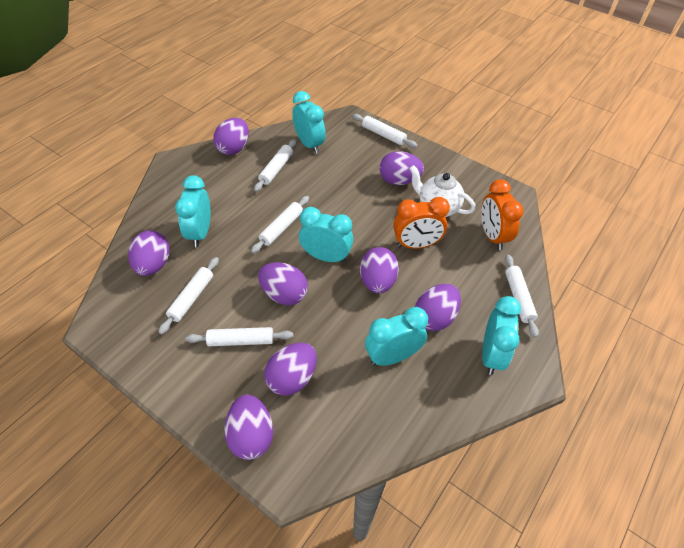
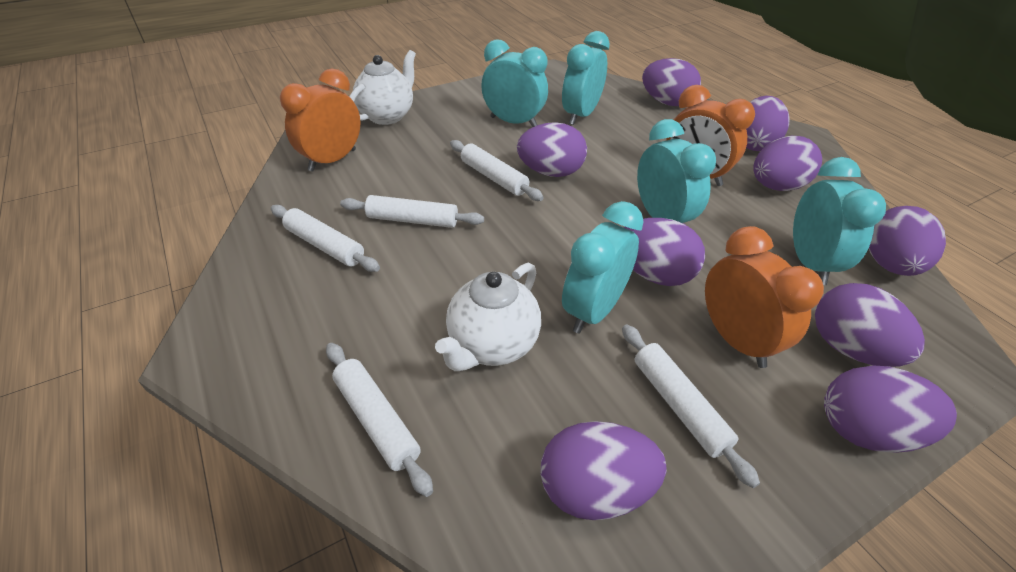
orange clock: 2 -> 3
purple egg: 8 -> 9
white rolling pin: 6 -> 5
white teapot: 1 -> 2

